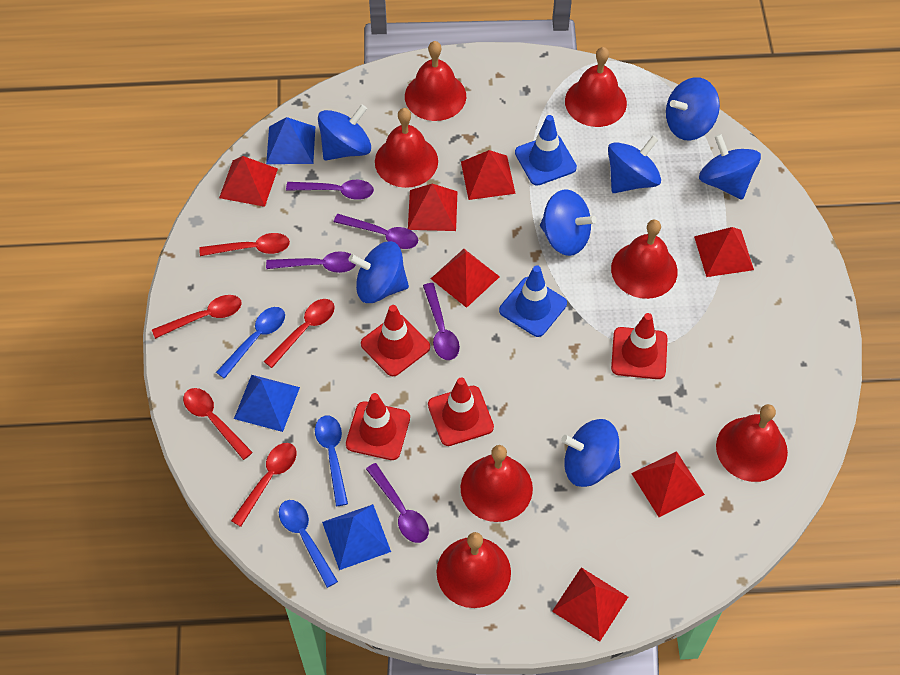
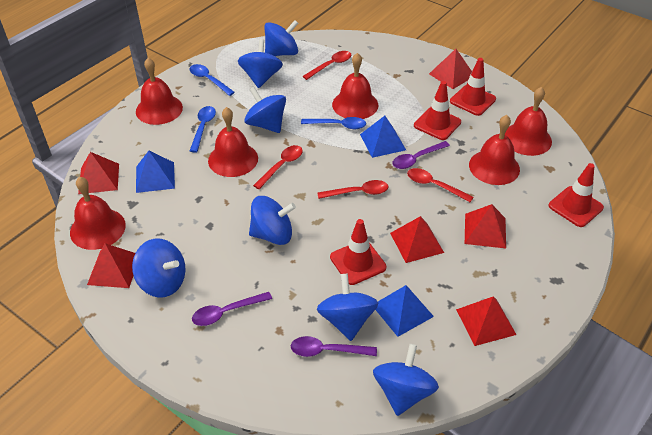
blue traffic cone: 2 -> 0
purple spoon: 5 -> 3
red bell: 7 -> 6
red pyramid: 7 -> 6
red spoon: 5 -> 4

